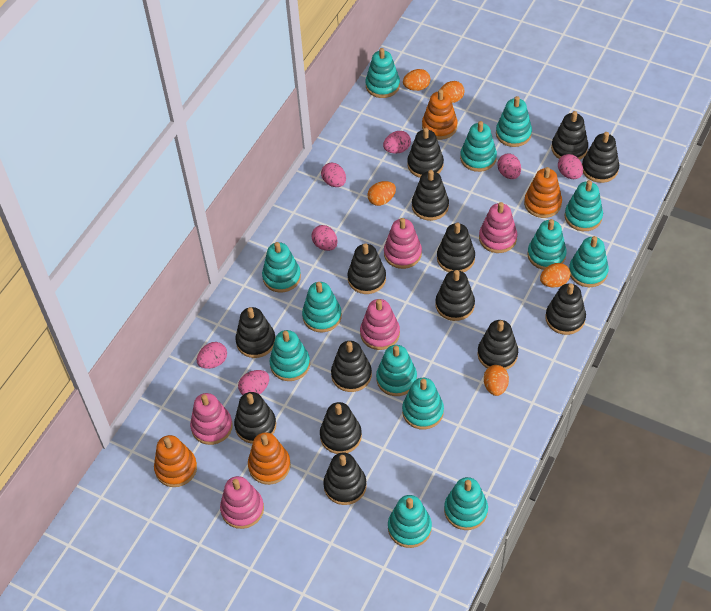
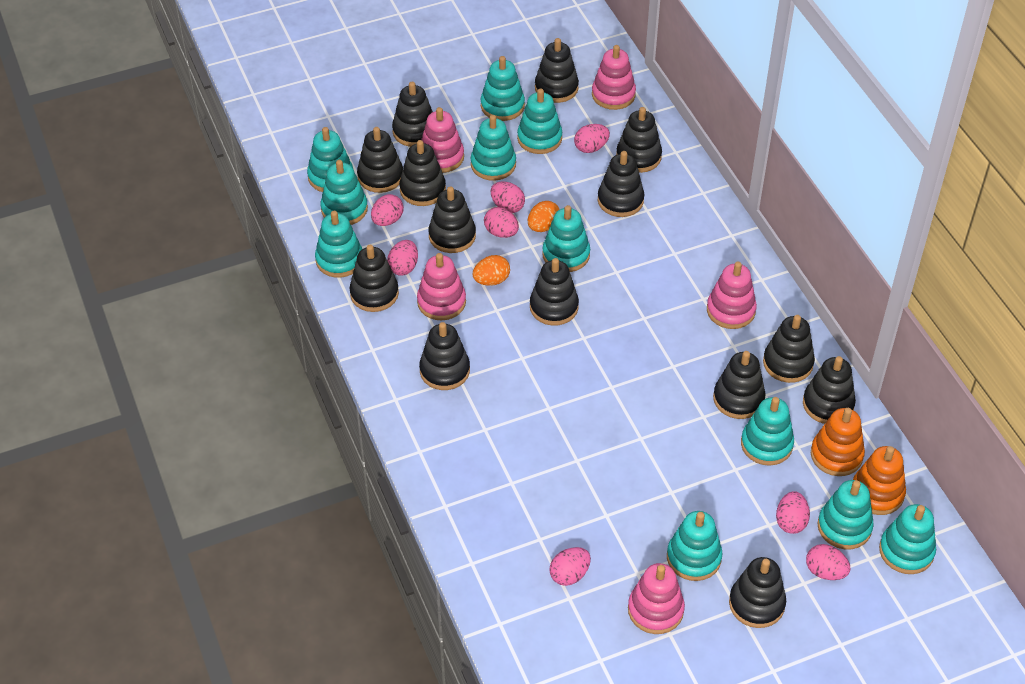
orange egg: 5 -> 2
orange stacking toy: 4 -> 2
pink egg: 7 -> 8
turquoise stacking toy: 13 -> 11

